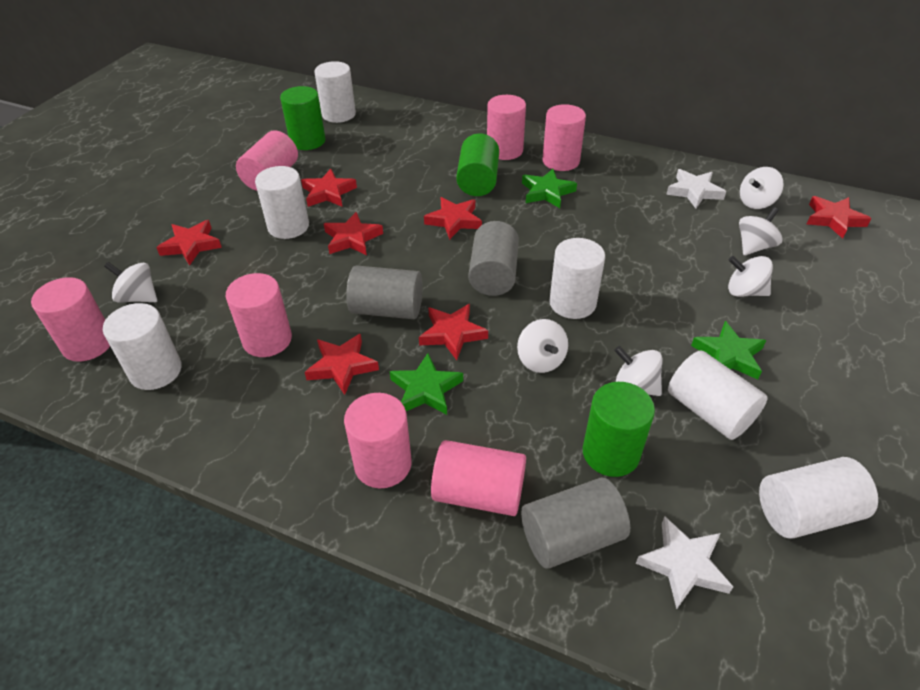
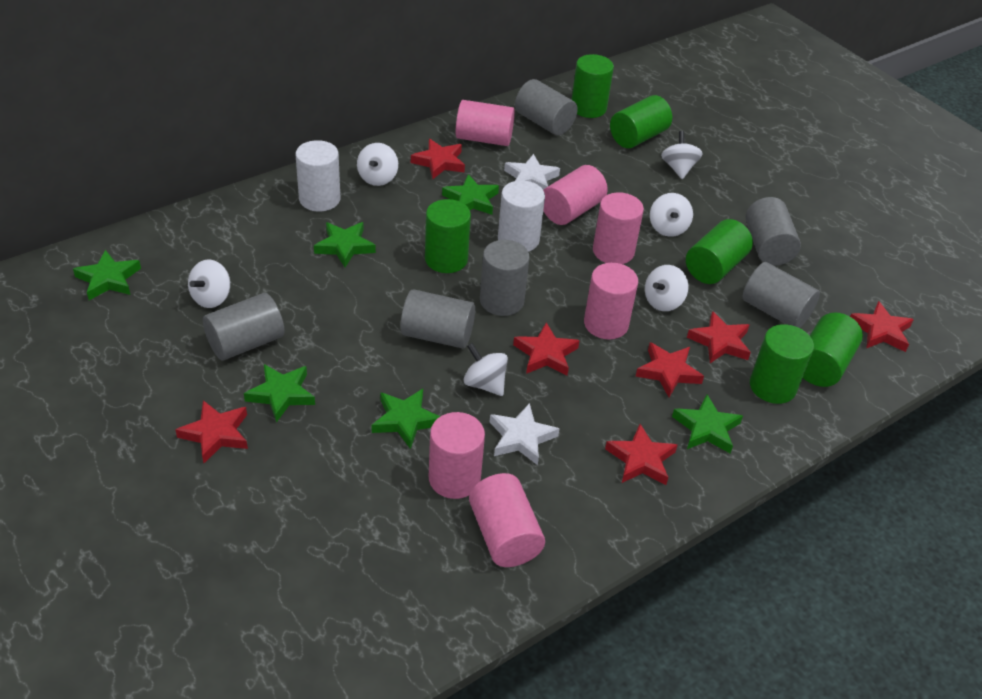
green cylinder: 3 -> 6
green star: 3 -> 6
grey cylinder: 3 -> 6
pink cylinder: 7 -> 6
white cylinder: 6 -> 2

